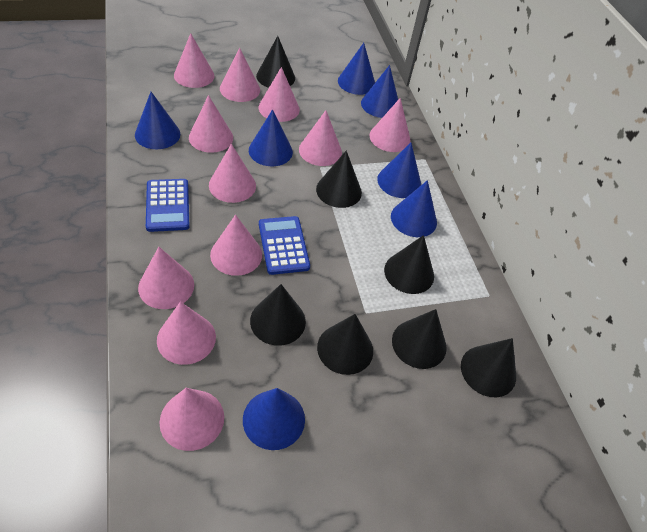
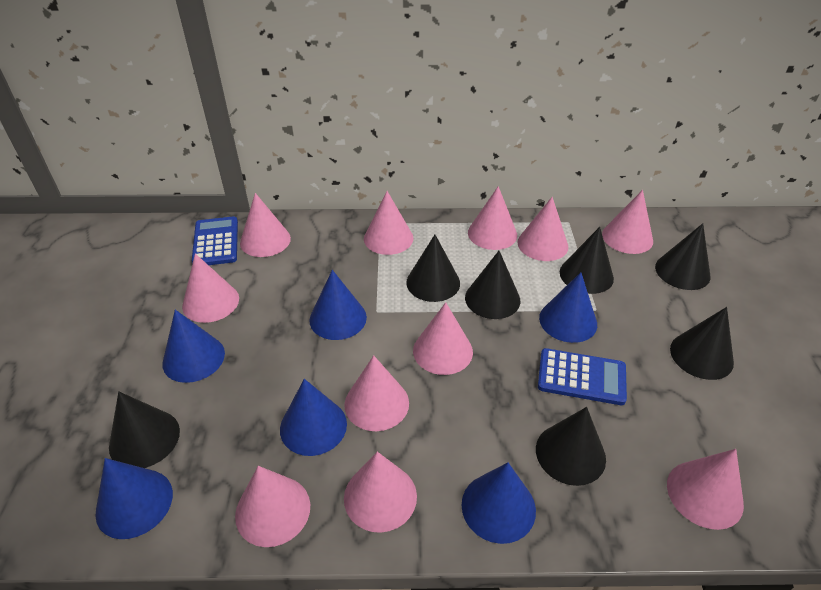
blue cone: 7 -> 6

